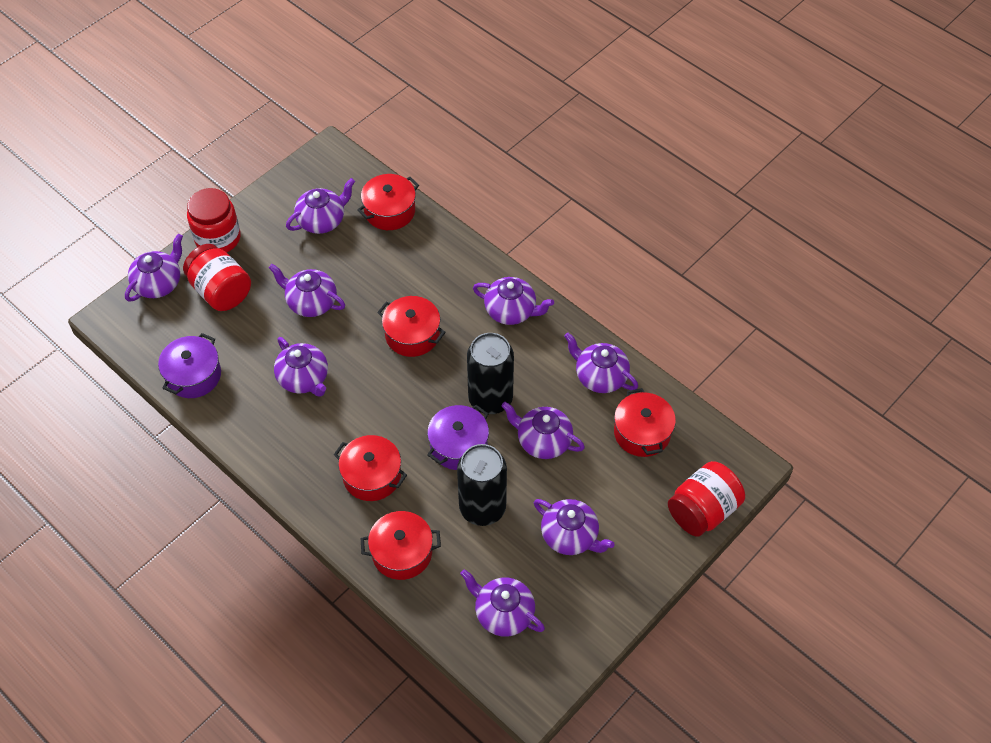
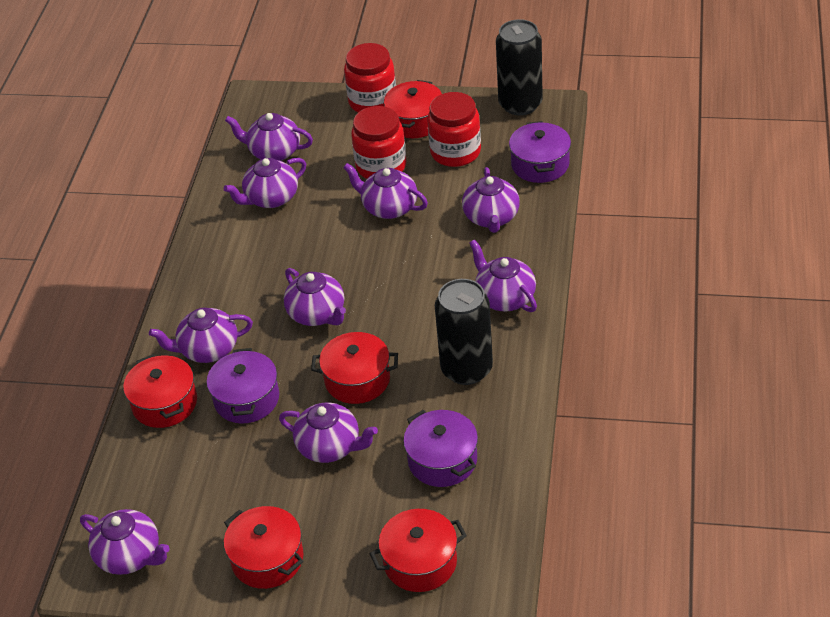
purple pot: 2 -> 3

